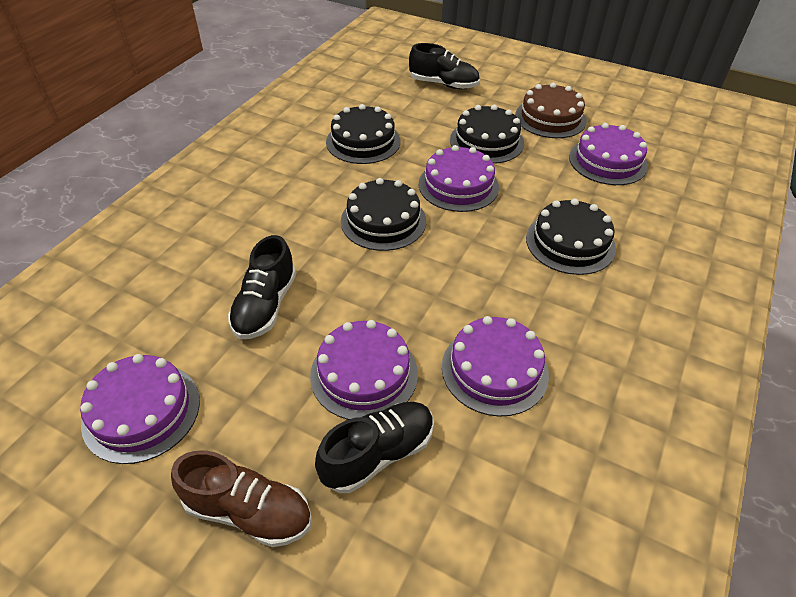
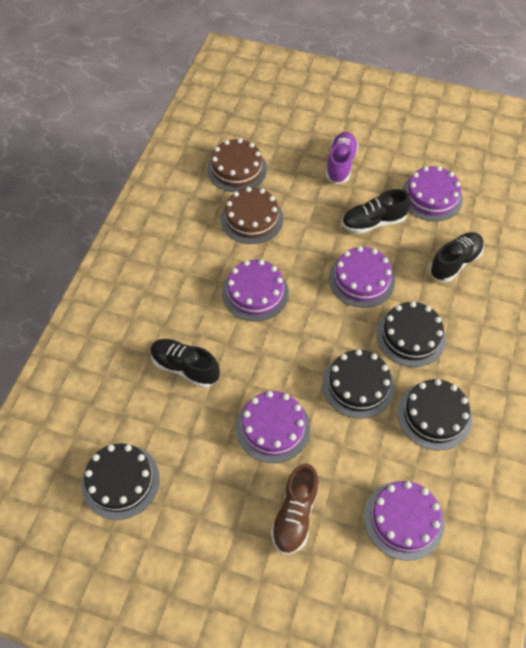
brown cake: 1 -> 2
purple shoe: 0 -> 1

